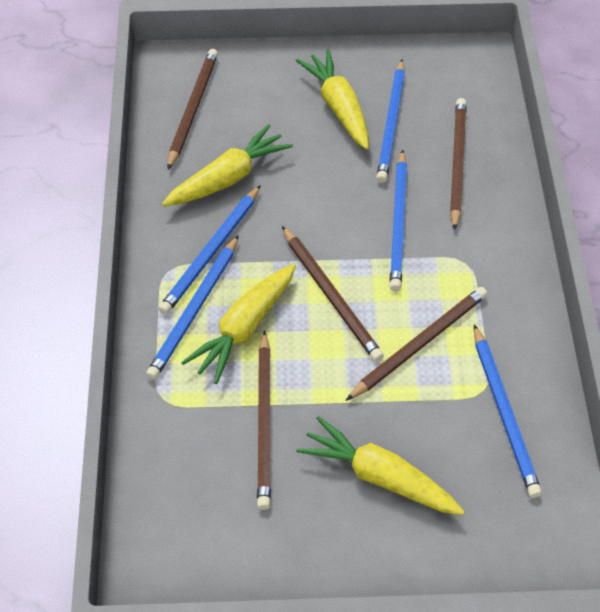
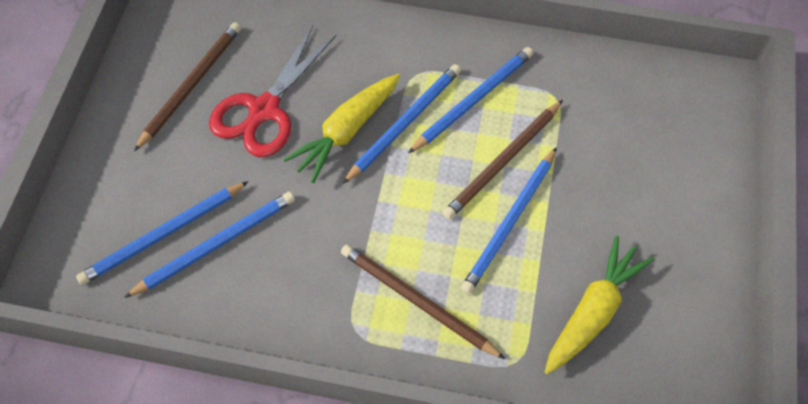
brown pencil: 5 -> 3
red scissors: 0 -> 1
yellow carrot: 4 -> 2

